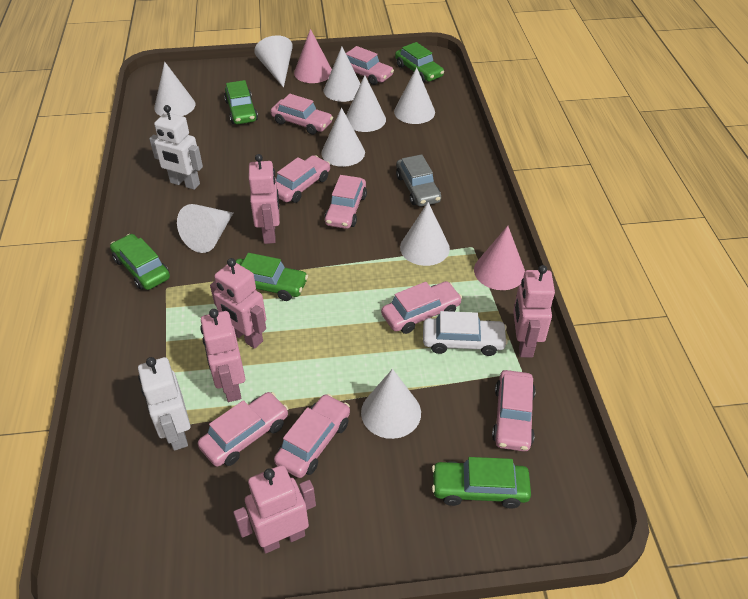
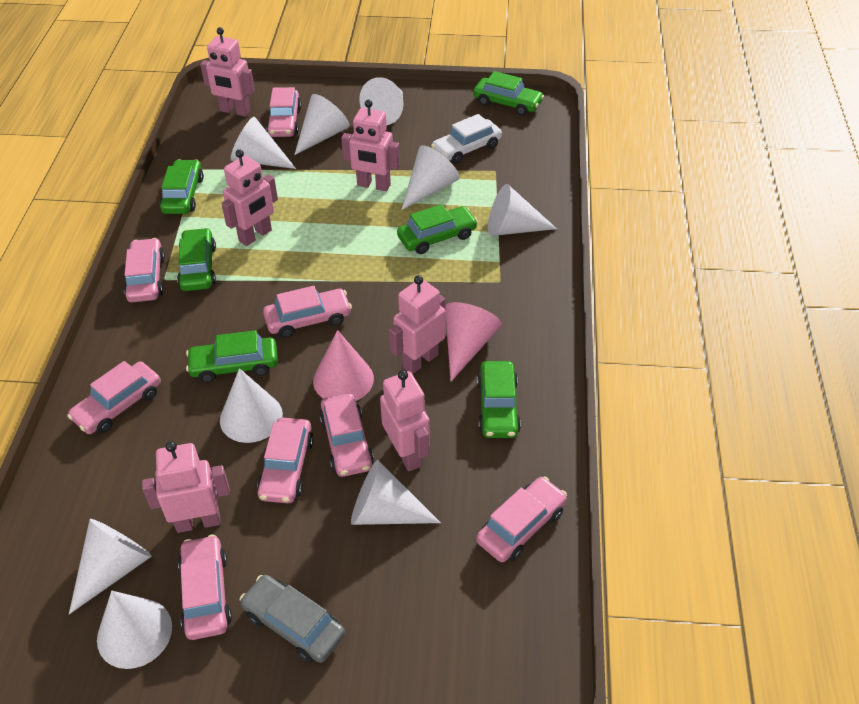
green car: 5 -> 6
pink robot: 5 -> 6
white robot: 2 -> 0

